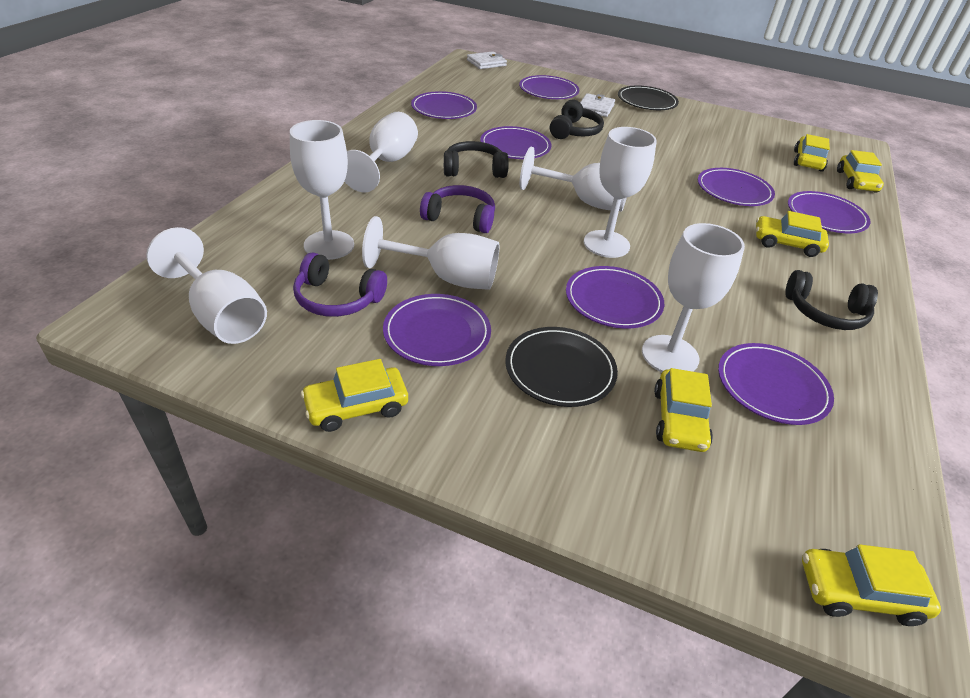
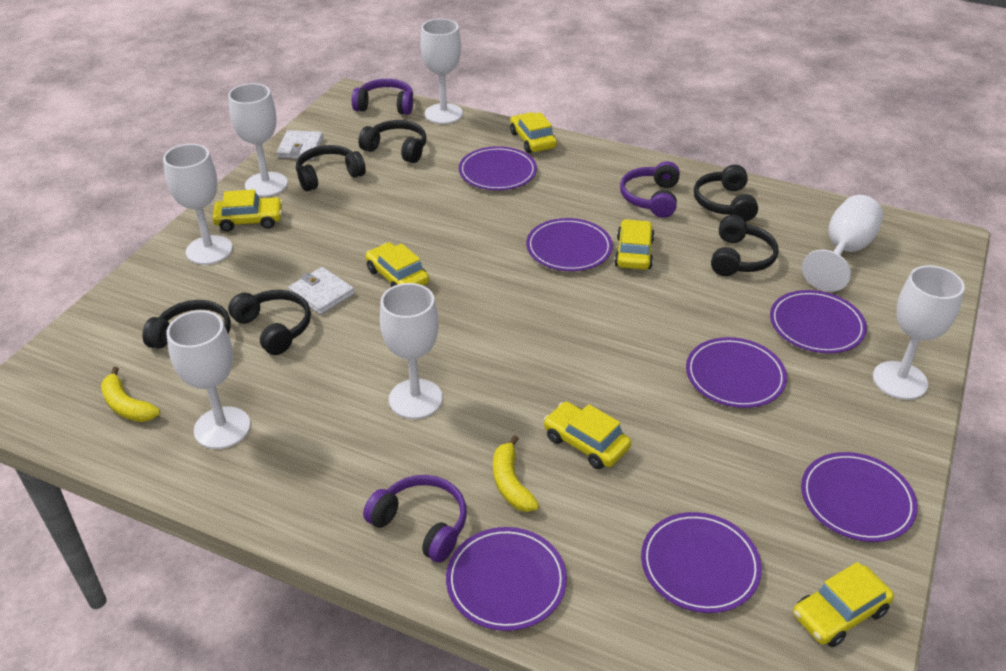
black headphones: 3 -> 6
black plate: 2 -> 0
purple headphones: 2 -> 3
purple plate: 8 -> 7
yellow banana: 0 -> 2

